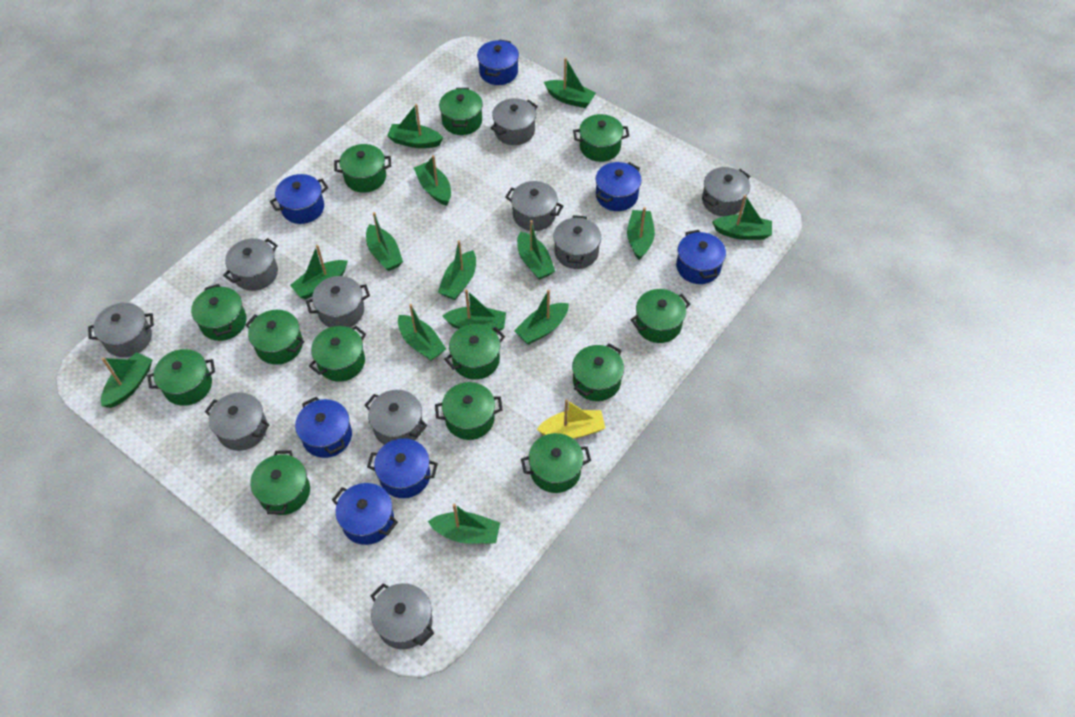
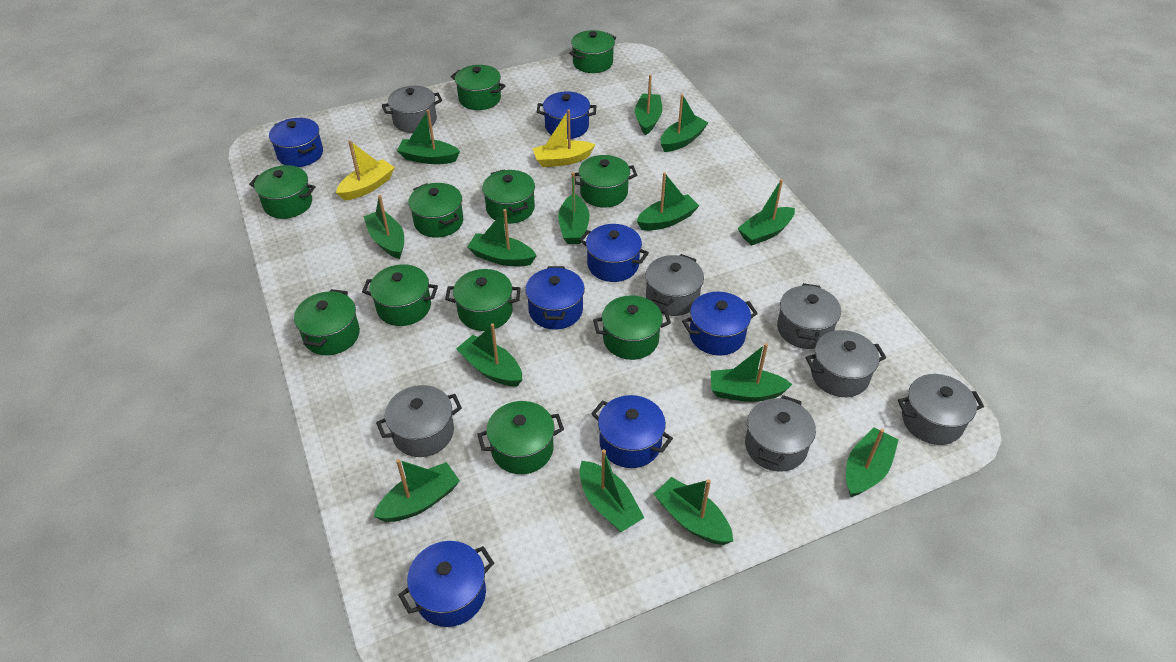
green pot: 13 -> 11
grey pot: 10 -> 7
yellow boat: 1 -> 2

